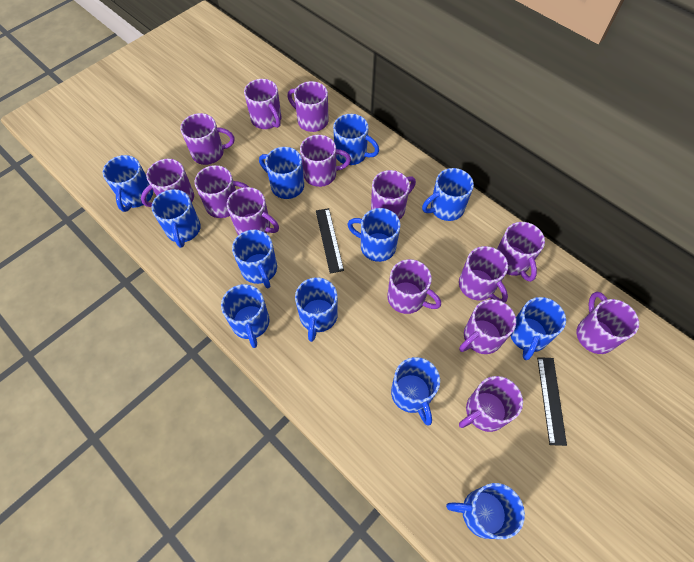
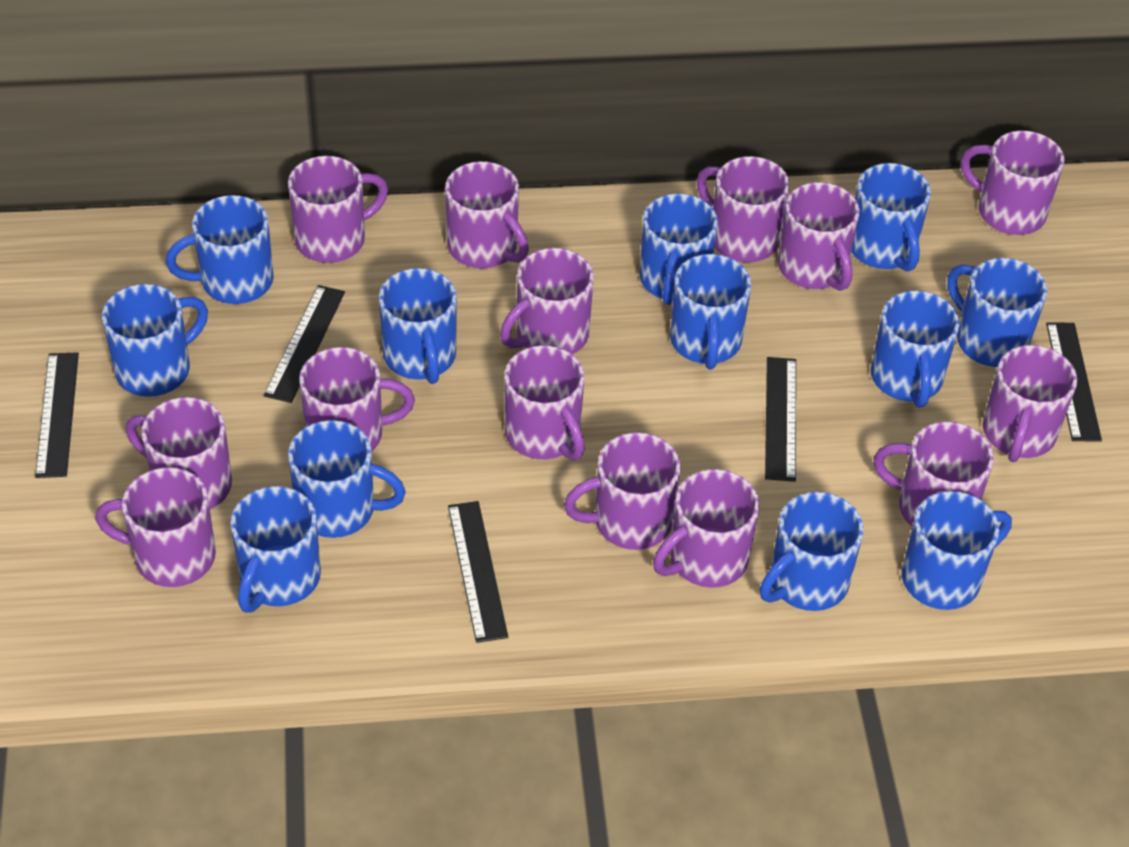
black ruler: 2 -> 5

